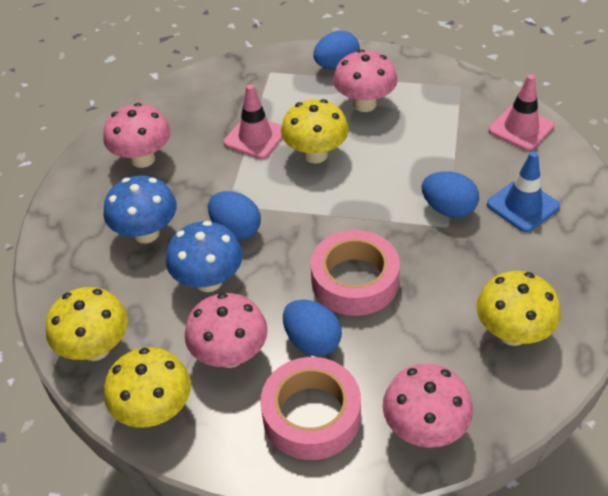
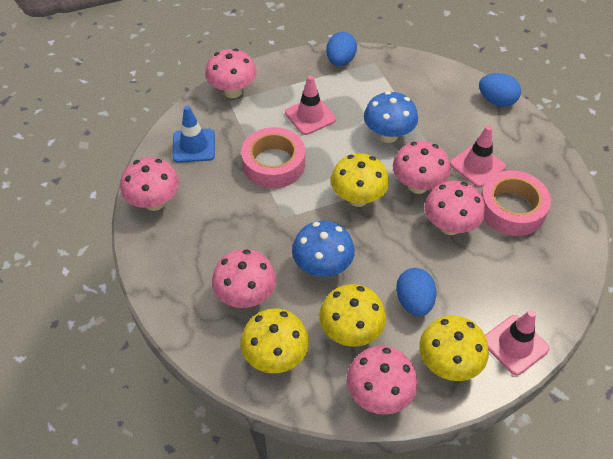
blue egg: 4 -> 3
pink mushroom: 4 -> 6
pink traffic cone: 2 -> 3

